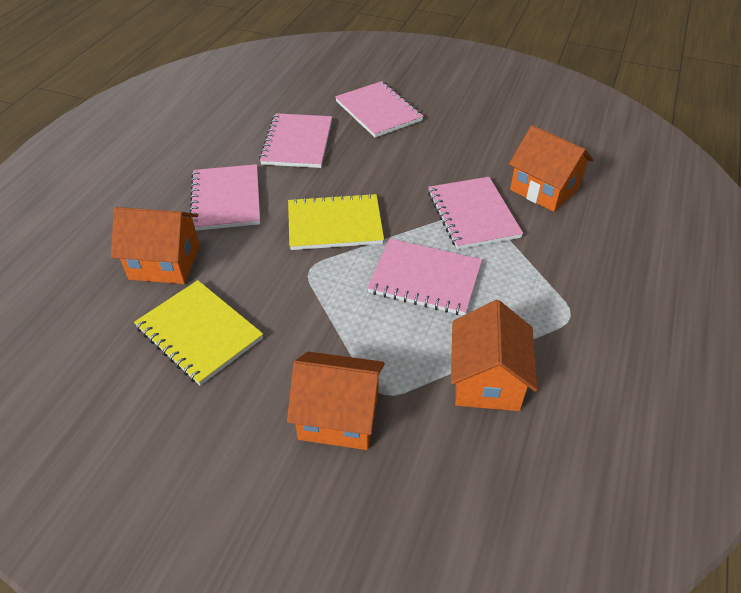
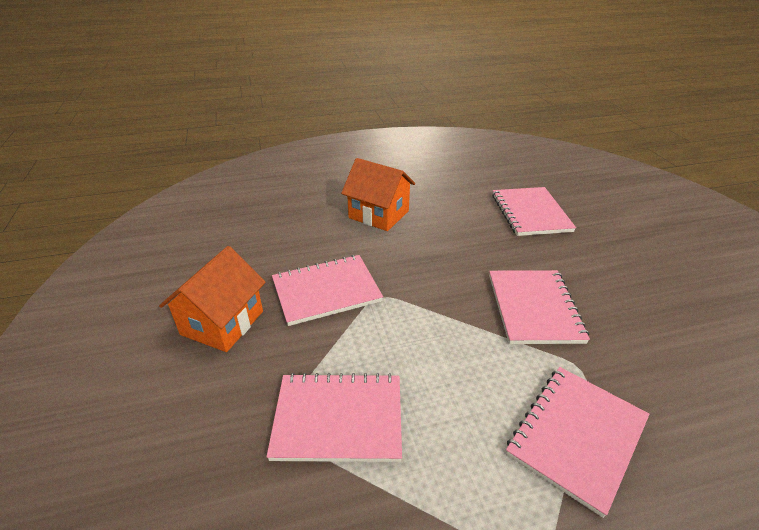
orange house: 4 -> 2
yellow notebook: 2 -> 0

